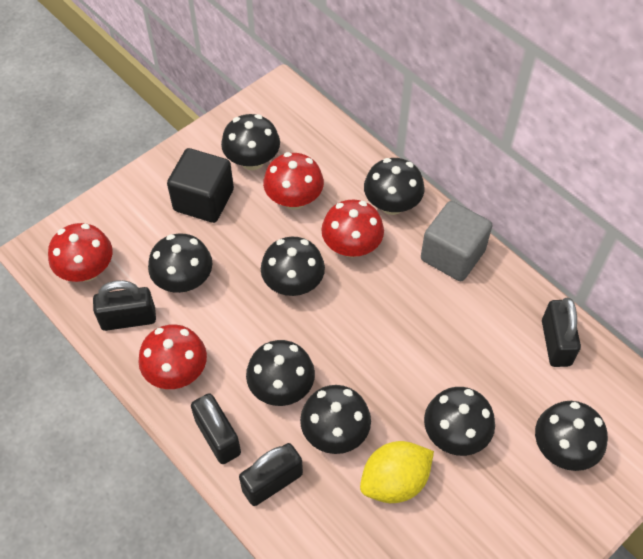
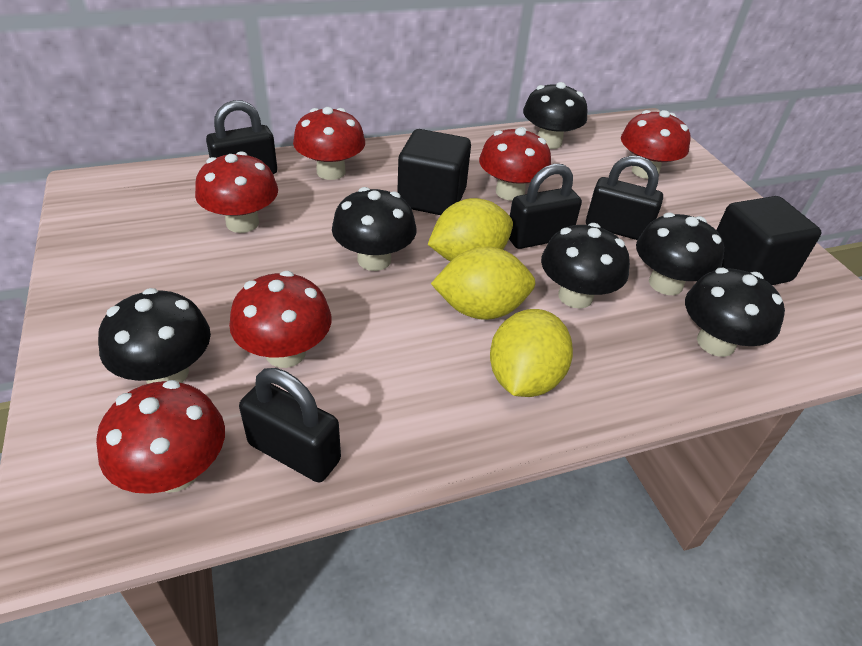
black cube: 1 -> 2
black mushroom: 8 -> 6
grey cube: 1 -> 0
red mushroom: 4 -> 6
yellow lemon: 1 -> 3

